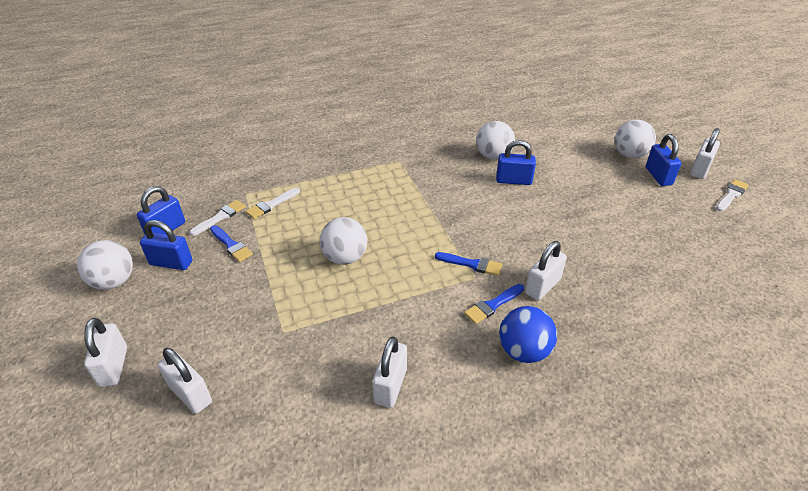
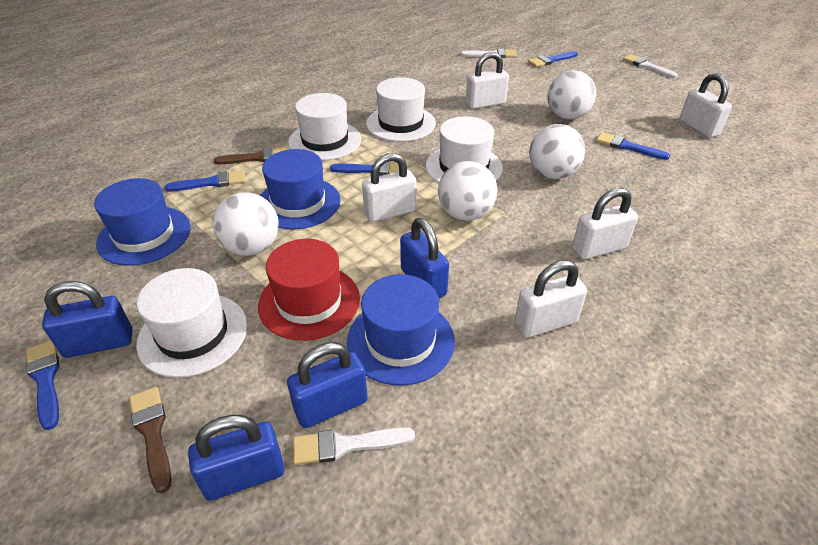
blue ball: 1 -> 0
blue brush: 3 -> 5
blue hat: 0 -> 3
brown brush: 0 -> 2
red hat: 0 -> 1
white hat: 0 -> 4

